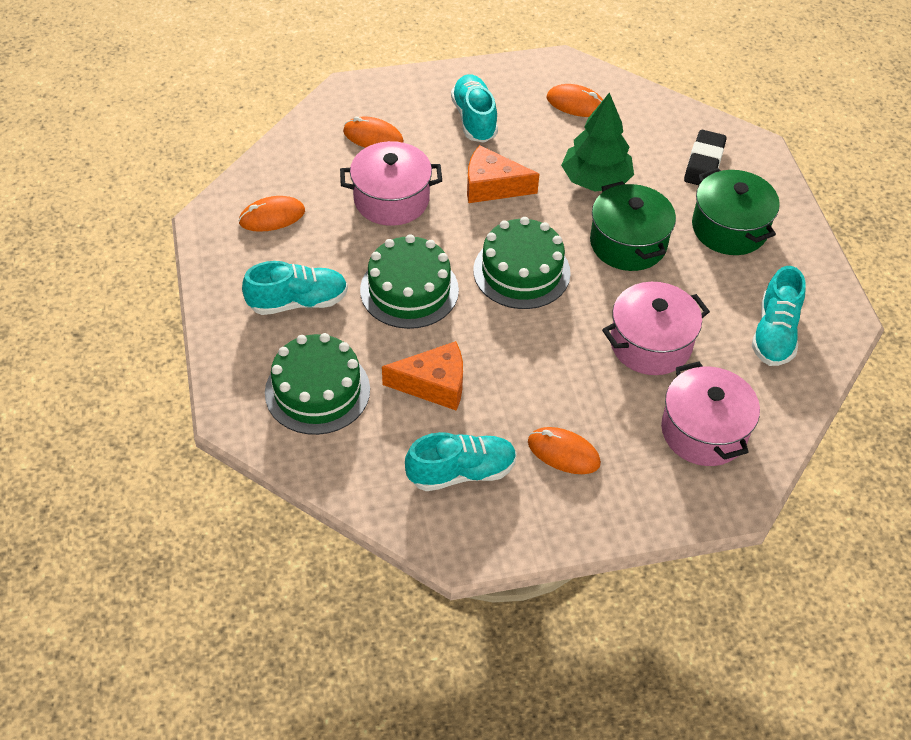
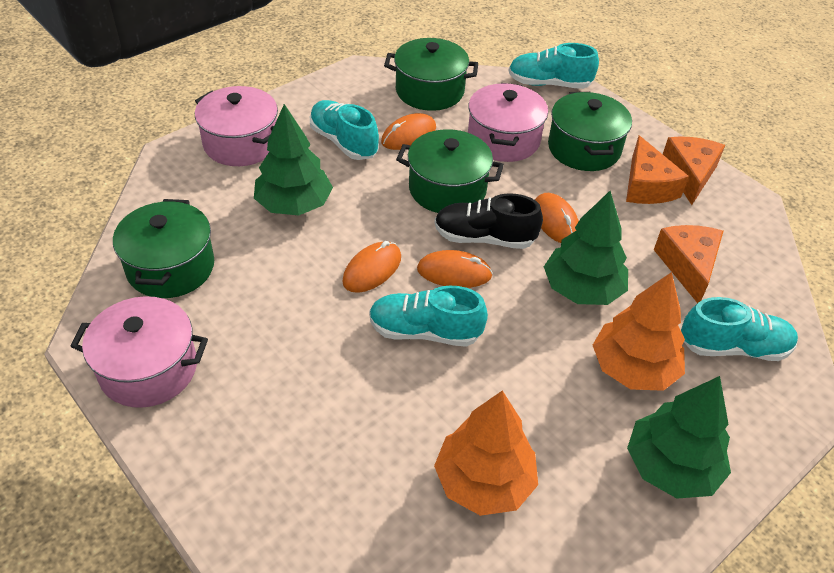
black eraser: 1 -> 0
black shoe: 0 -> 1
green cake: 3 -> 0
green pot: 2 -> 4
green tree: 1 -> 3
orange cheese: 2 -> 3
orange tree: 0 -> 2

